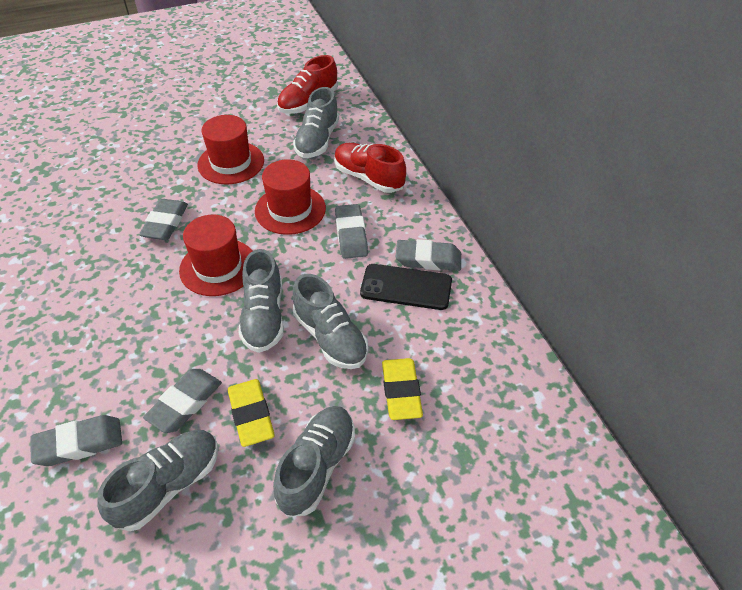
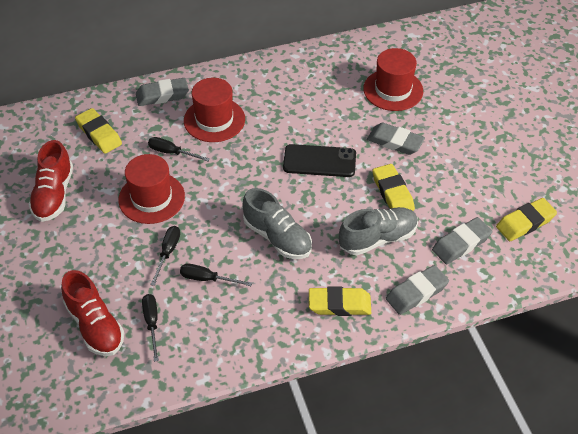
black screwdriver: 0 -> 4
grey eraser: 5 -> 4
grey shoe: 5 -> 2
yellow eraser: 2 -> 4

